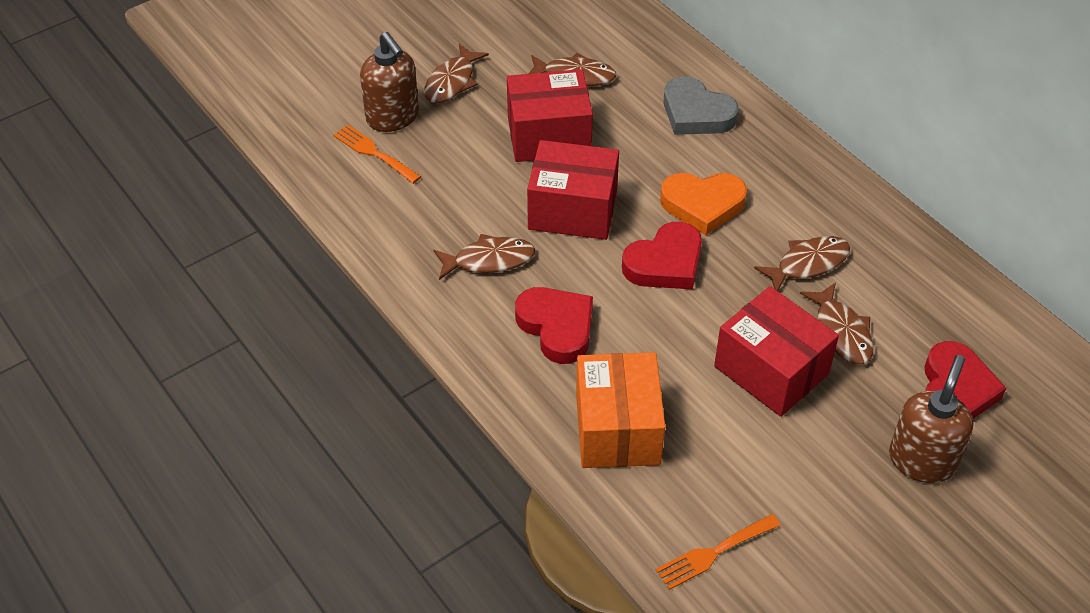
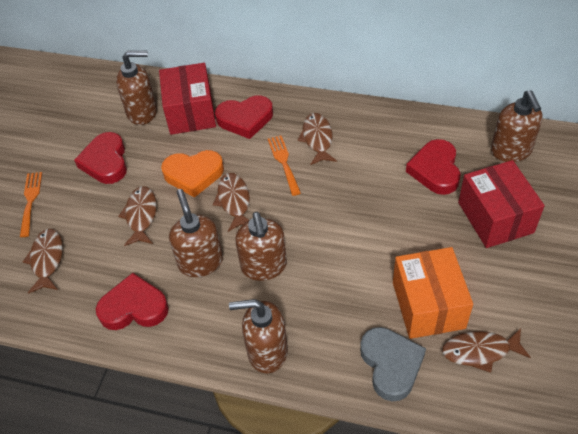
brown soap dispenser: 2 -> 5
red box: 3 -> 2
red heart: 3 -> 4

